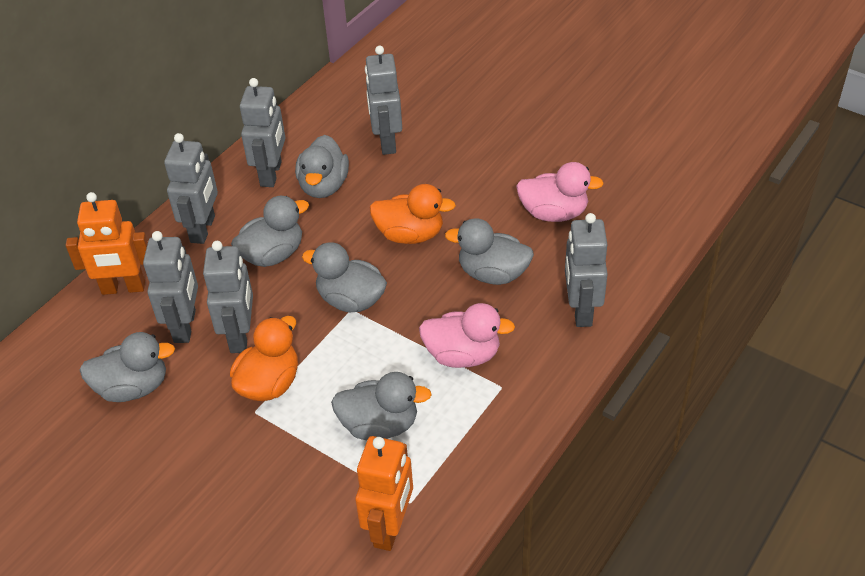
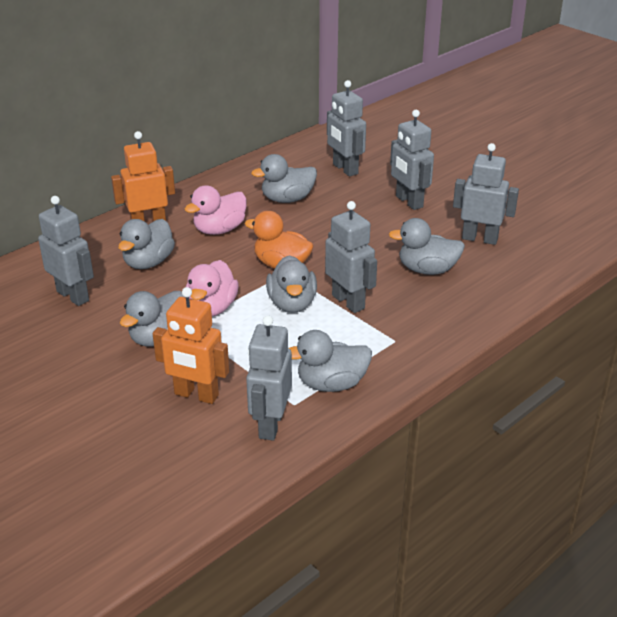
orange duck: 2 -> 1

